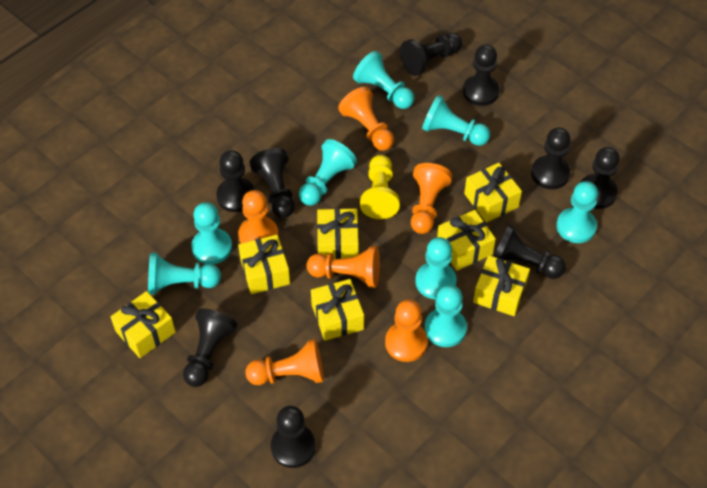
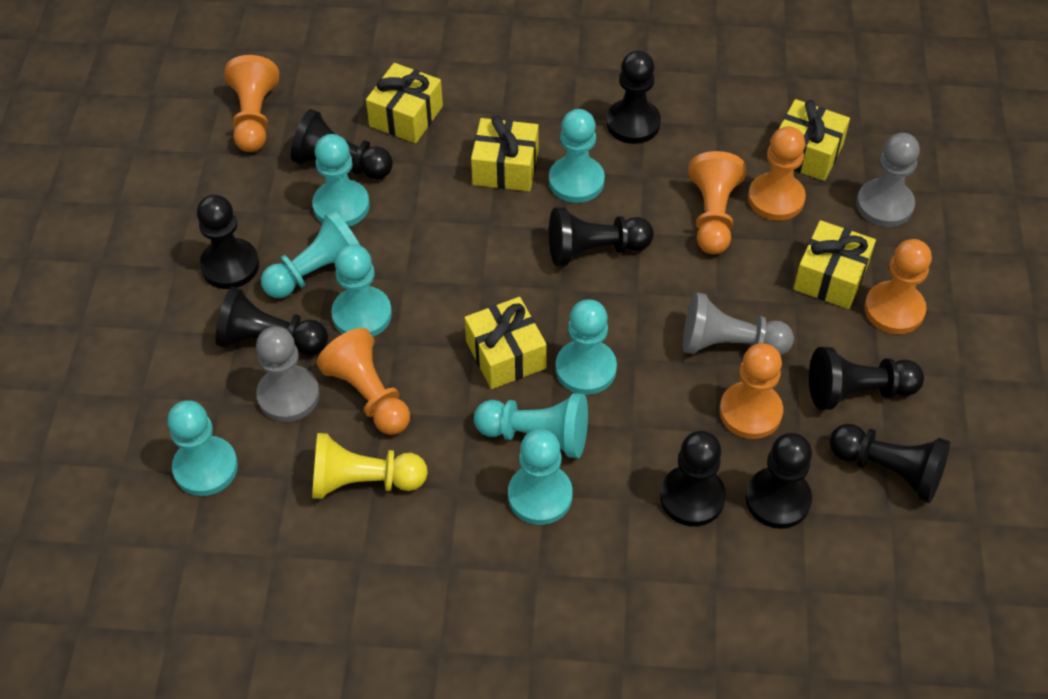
grey pawn: 0 -> 3
yellow gift: 7 -> 5

